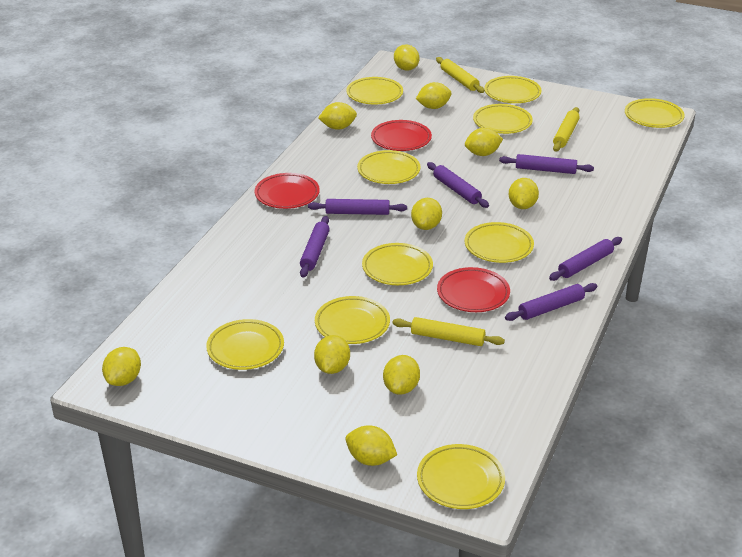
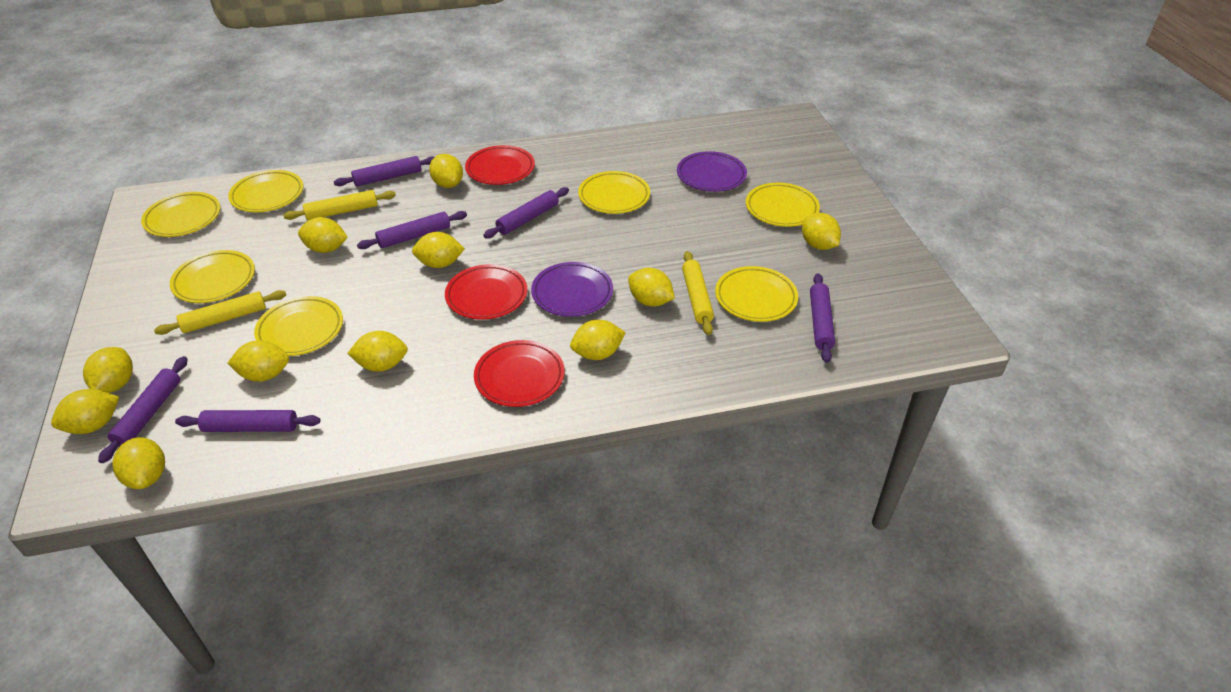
purple plate: 0 -> 2
yellow lemon: 10 -> 11
yellow plate: 10 -> 7

